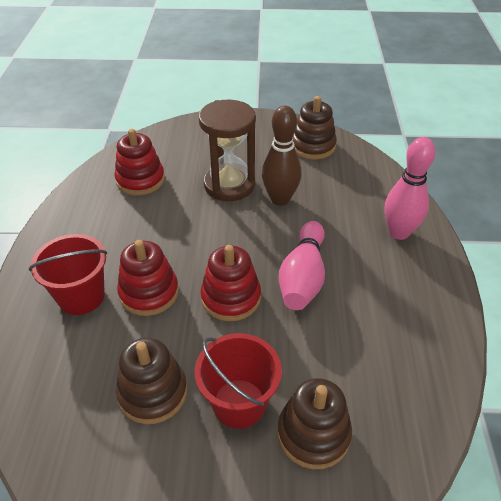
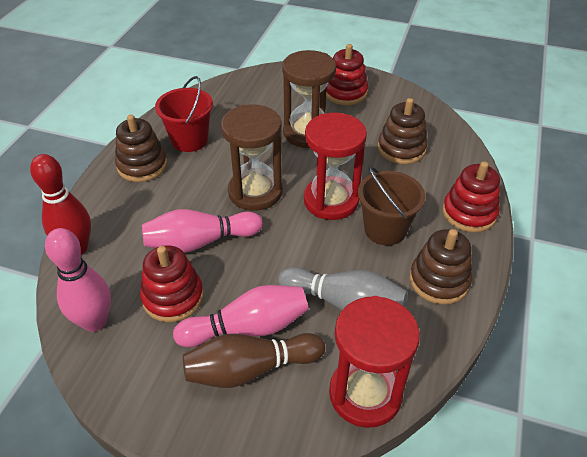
brown bucket: 0 -> 1
brown hourglass: 1 -> 2
grey bowling pin: 0 -> 1
pink bowling pin: 2 -> 3
red bowling pin: 0 -> 1
red bucket: 2 -> 1
red hourglass: 0 -> 2

